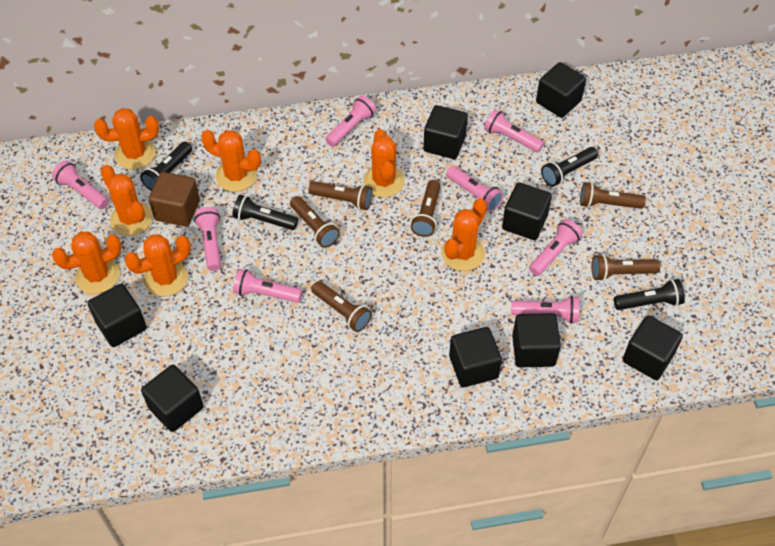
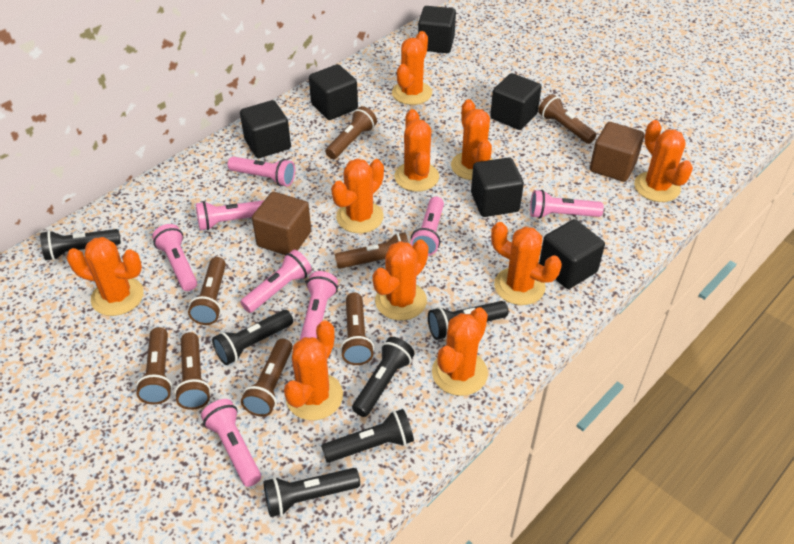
black cube: 8 -> 6
black flashlight: 4 -> 6
brown cube: 1 -> 2
brown flashlight: 6 -> 8
orange cactus: 7 -> 10

